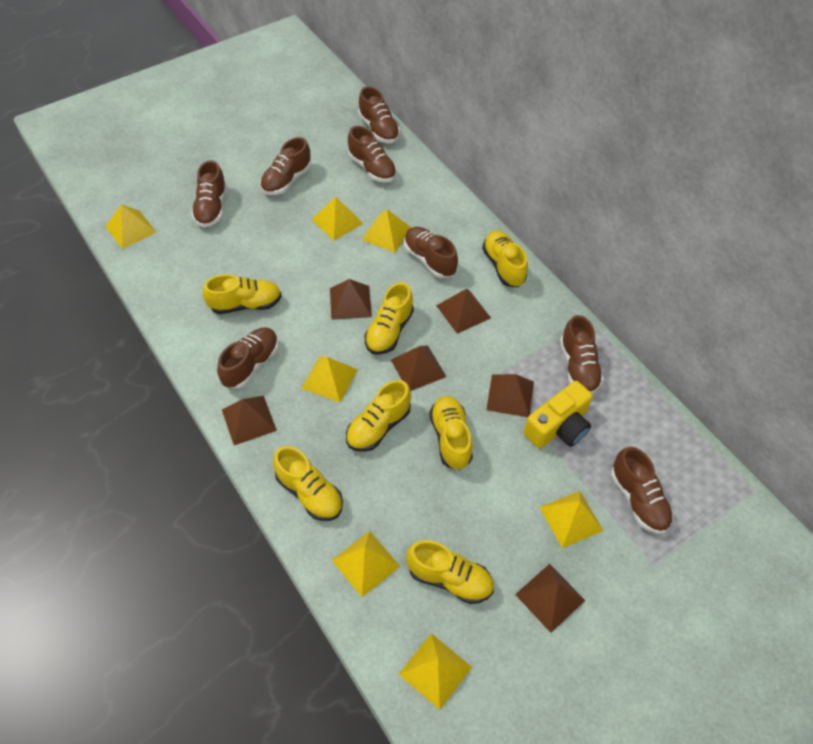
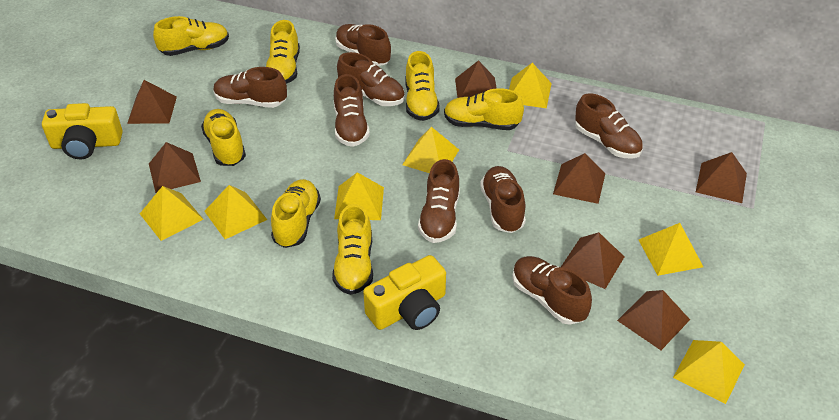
brown pyramid: 6 -> 7
yellow camera: 1 -> 2

